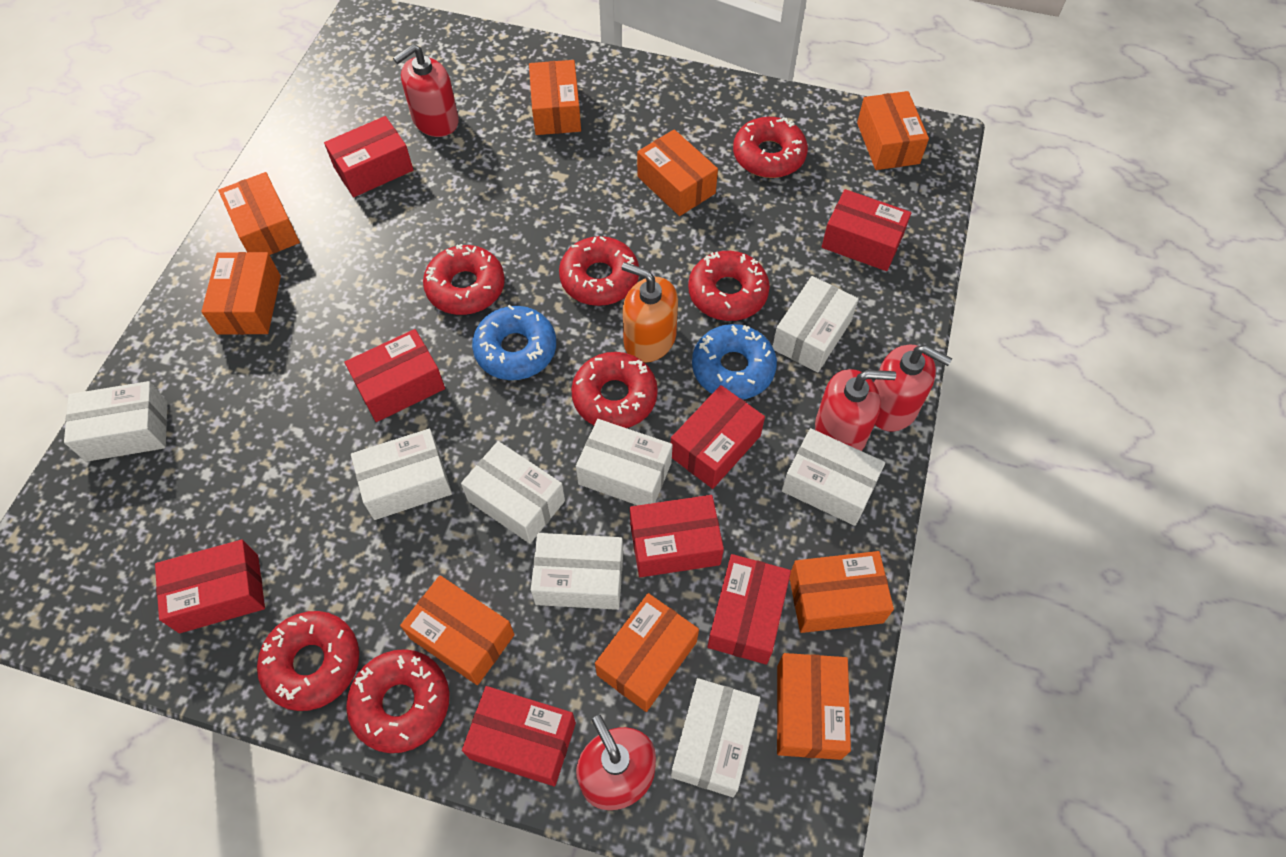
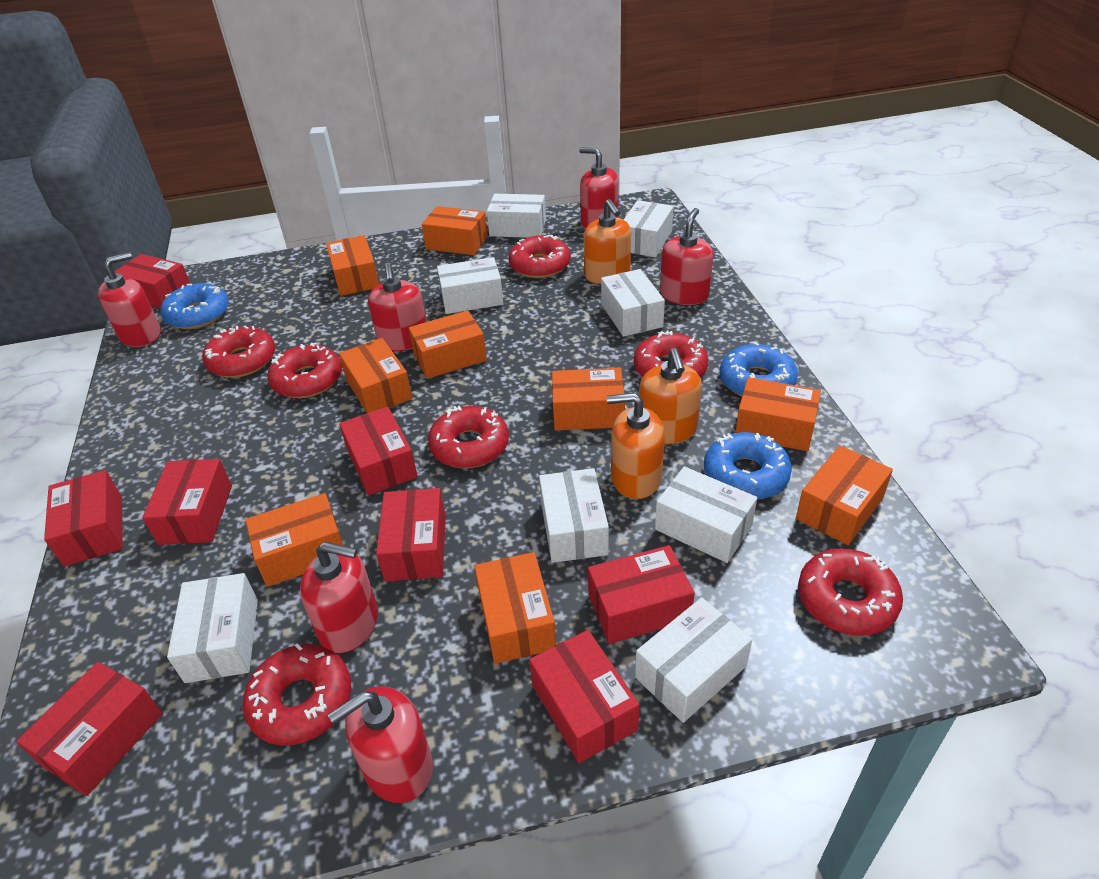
blue donut: 2 -> 3
orange soap dispenser: 1 -> 3
red soap dispenser: 4 -> 6

